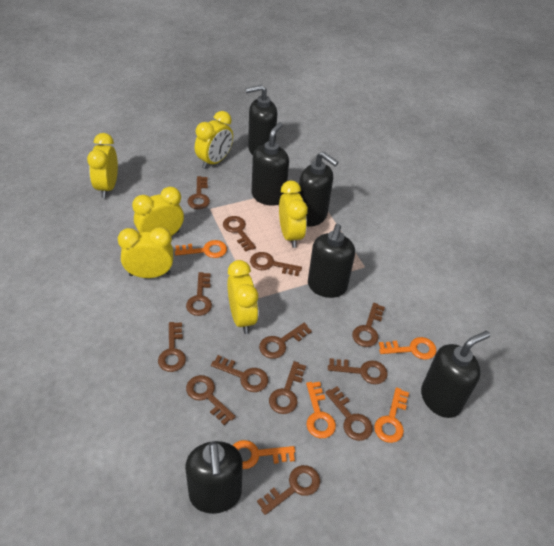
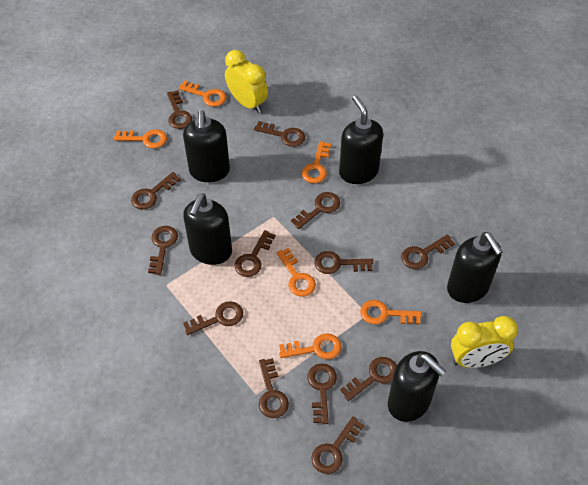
black soap dispenser: 6 -> 5
orange key: 5 -> 6
yellow clock: 6 -> 2

